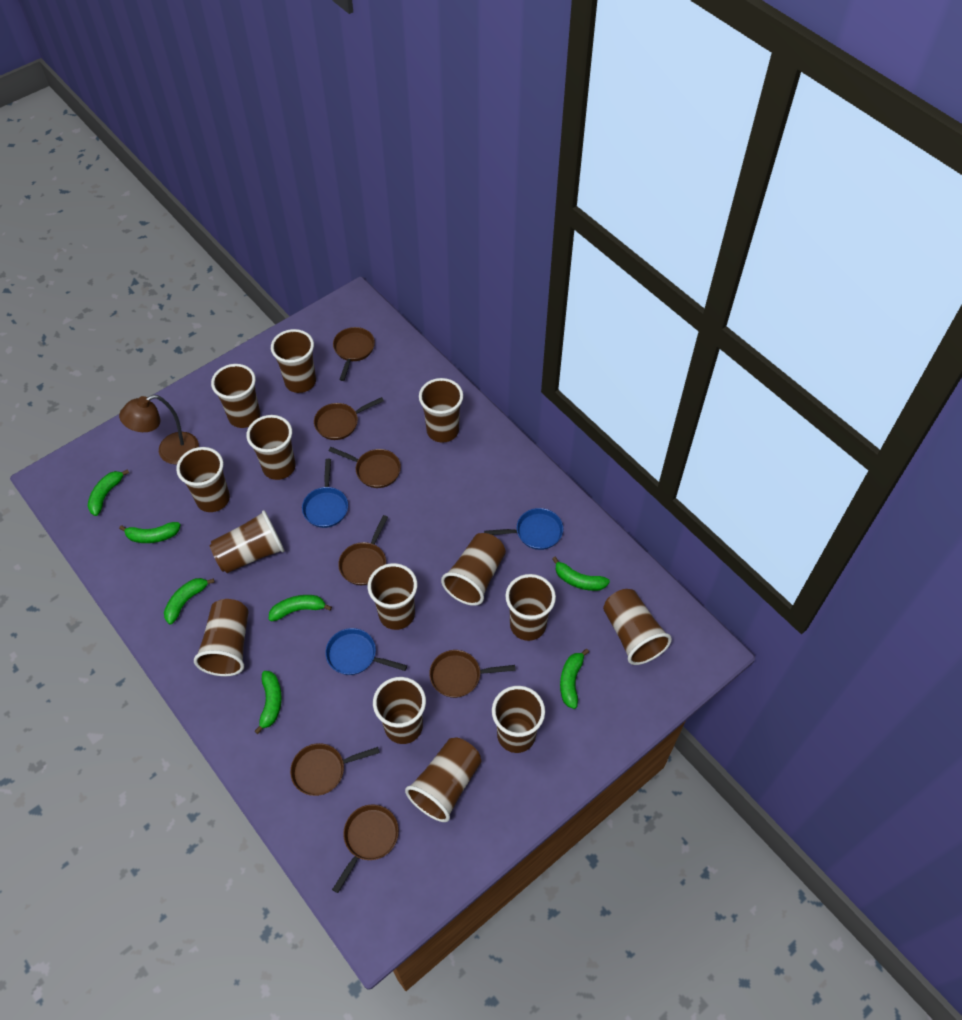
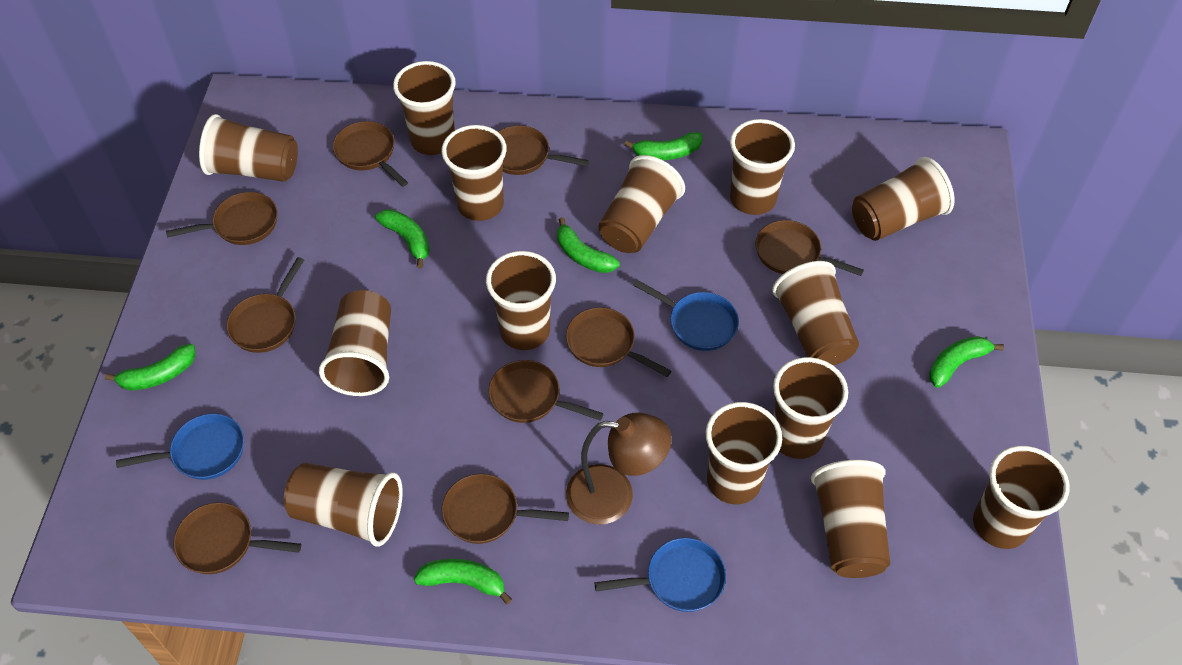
brown pan: 7 -> 9
green banana: 7 -> 6

